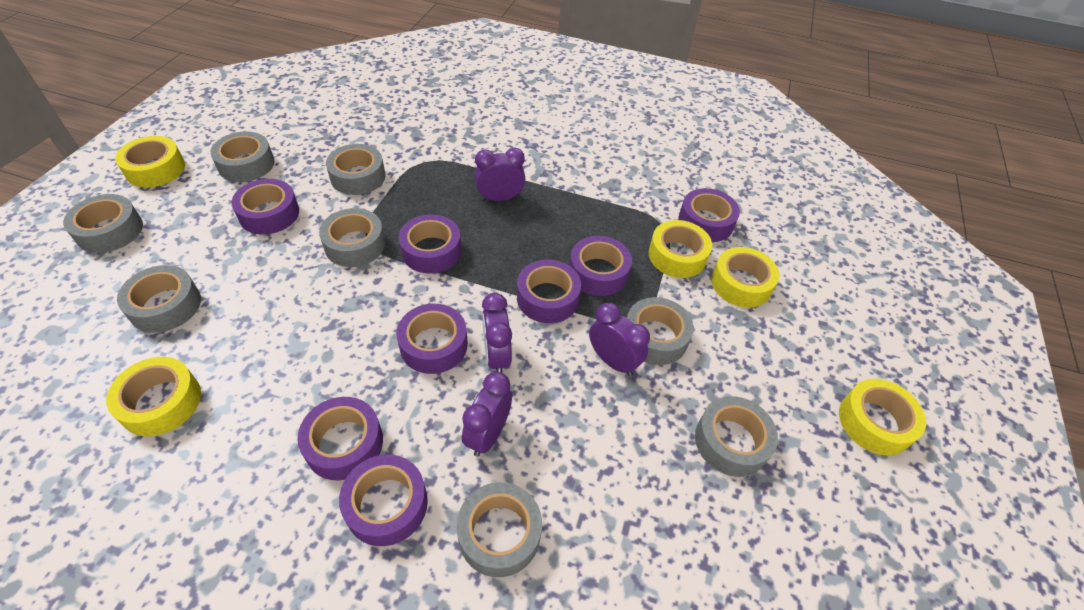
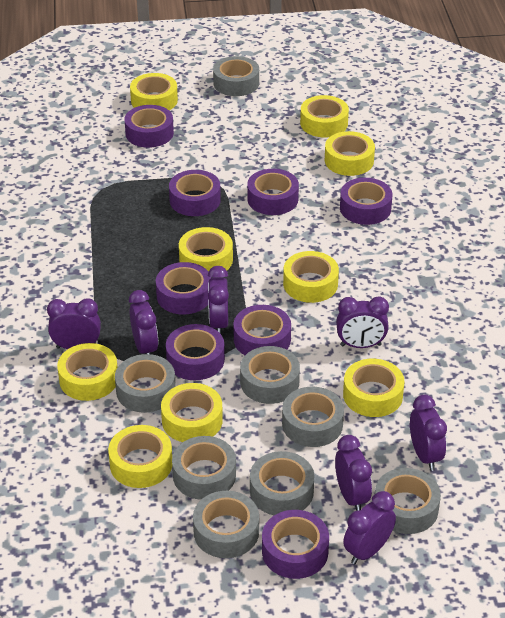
purple clock: 4 -> 7
yellow tape: 5 -> 9

